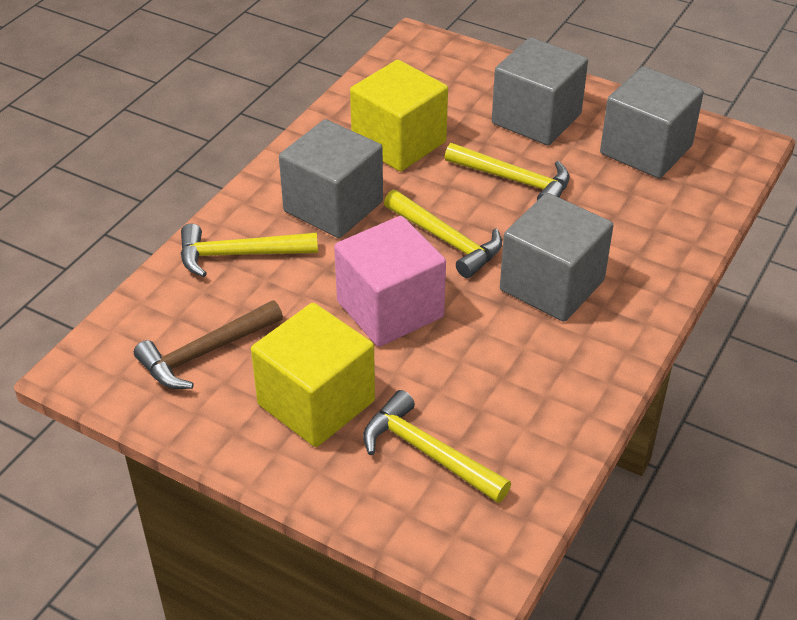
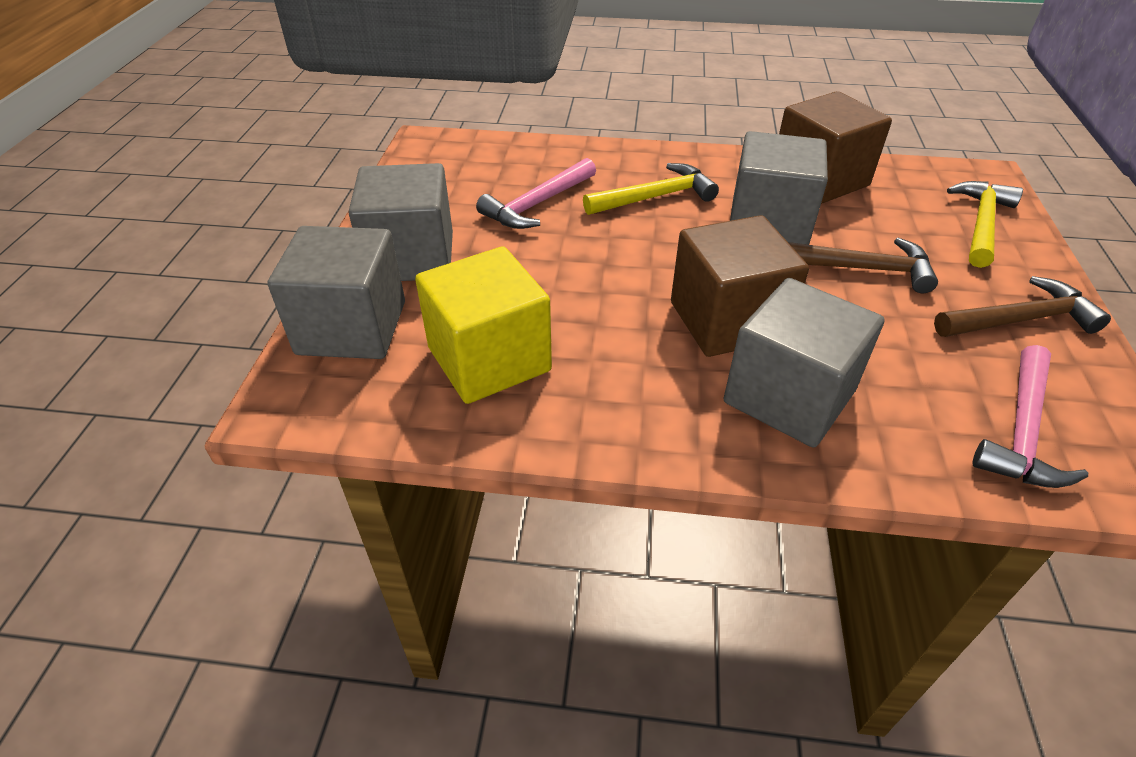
brown cube: 0 -> 2
brown hammer: 1 -> 2
pink cube: 1 -> 0
pink hammer: 0 -> 2
yellow cube: 2 -> 1
yellow hammer: 4 -> 2

